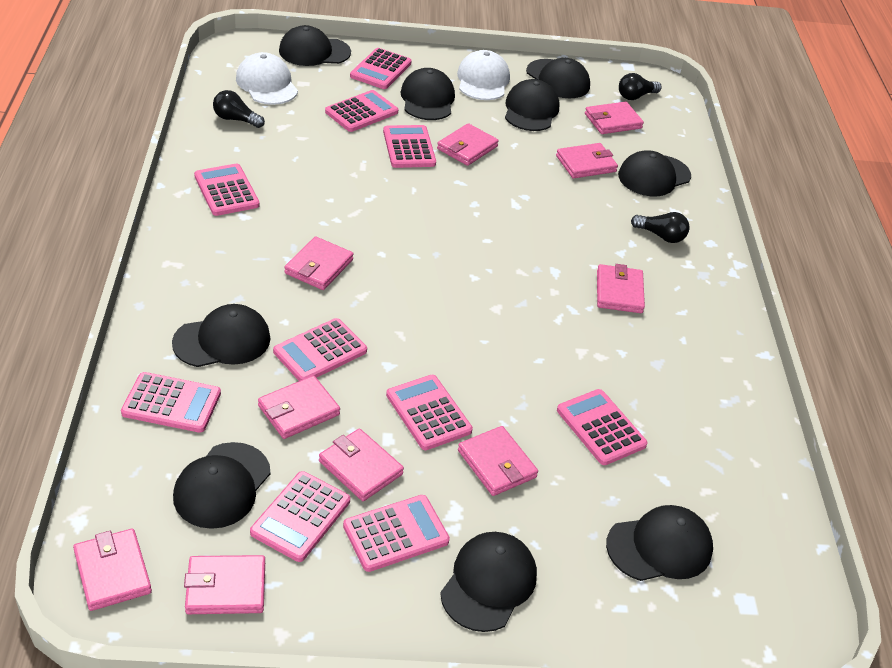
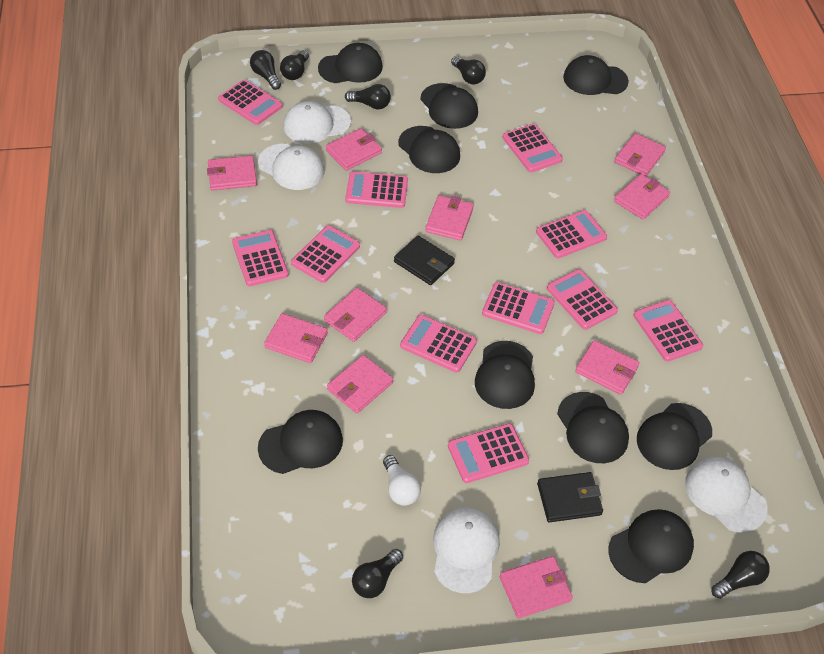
black light bulb: 3 -> 6
black wallet: 0 -> 2
pink calculator: 10 -> 11
white cap: 2 -> 4
white light bulb: 0 -> 1

